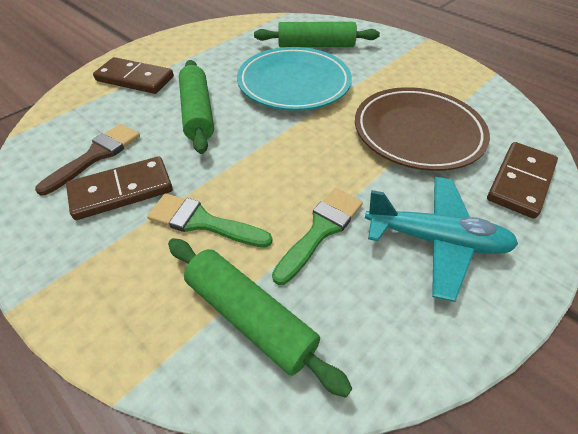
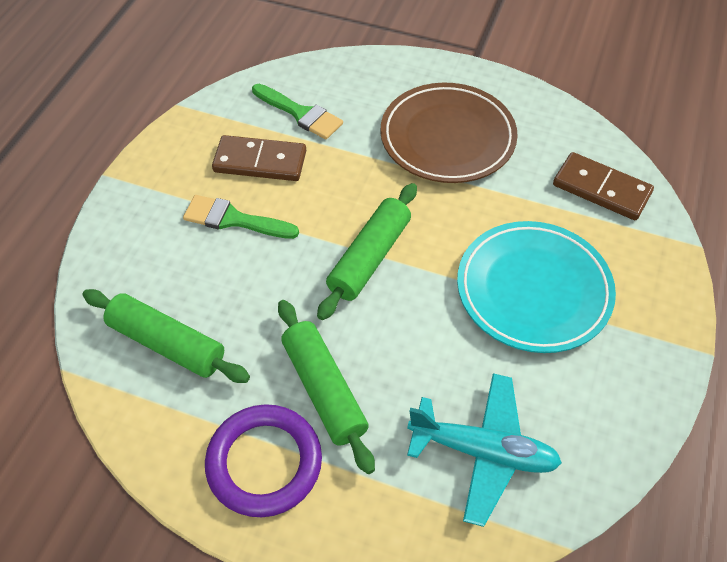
brown brush: 1 -> 0
brown domino: 3 -> 2
purple ring: 0 -> 1

